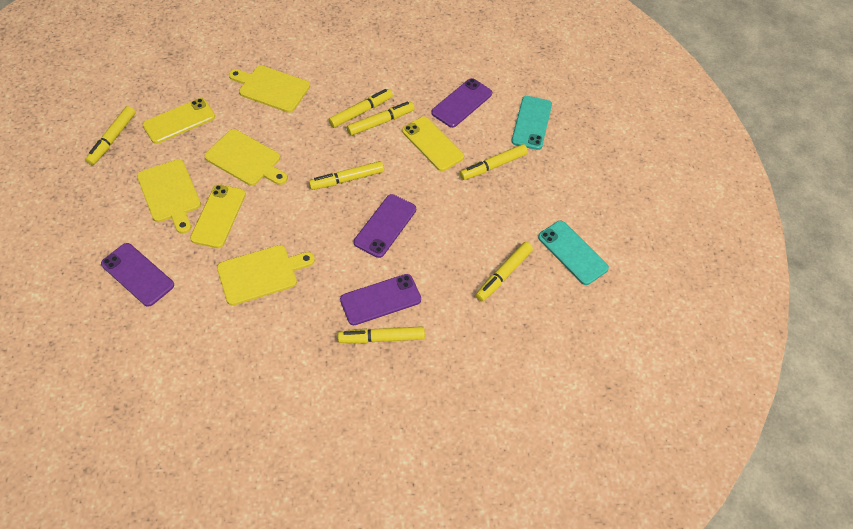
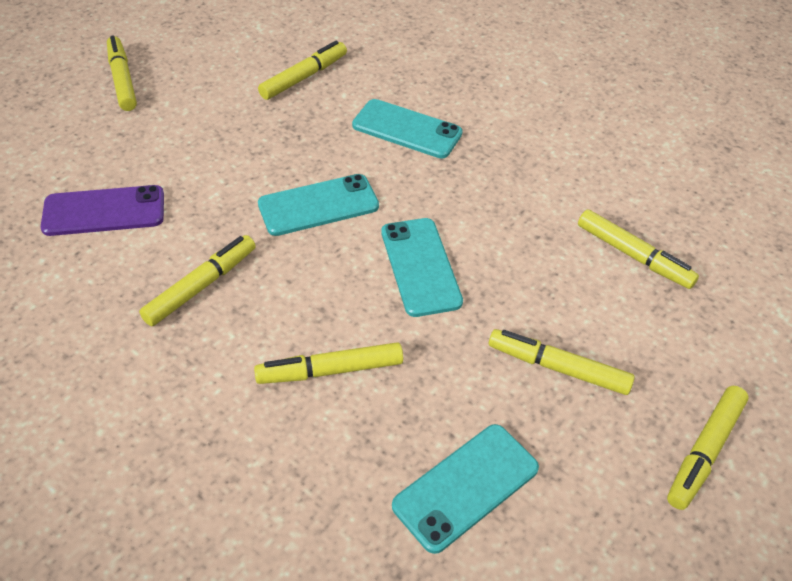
purple phone: 4 -> 1
turquoise phone: 2 -> 4
yellow cutting board: 4 -> 0
yellow phone: 3 -> 0

